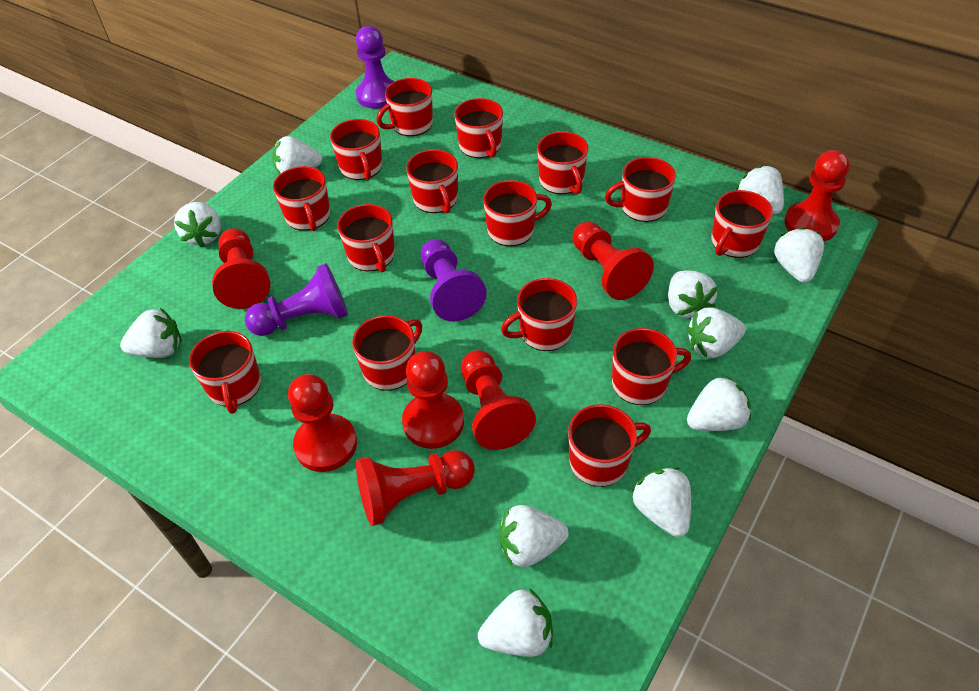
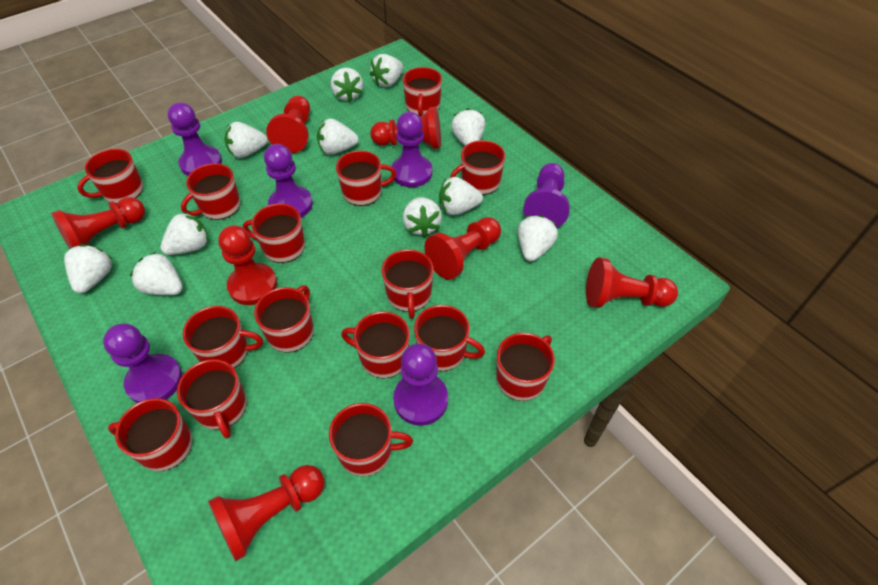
purple pawn: 3 -> 6

